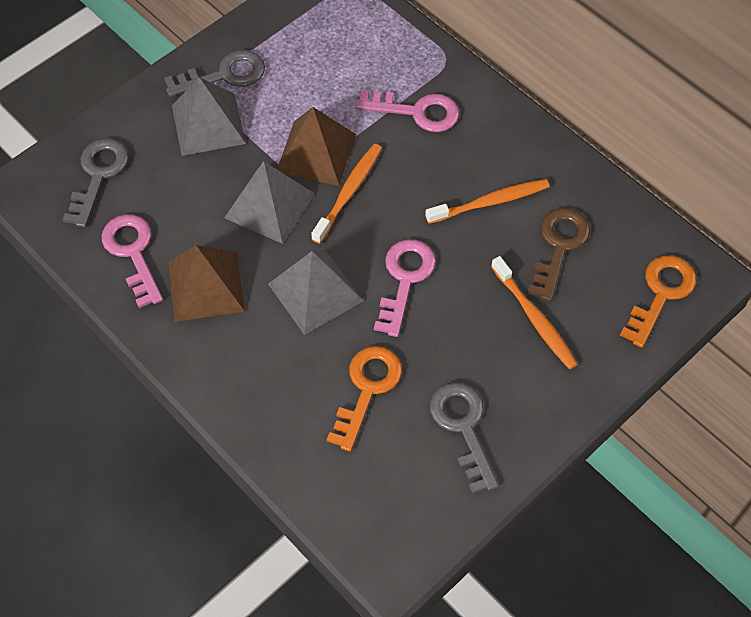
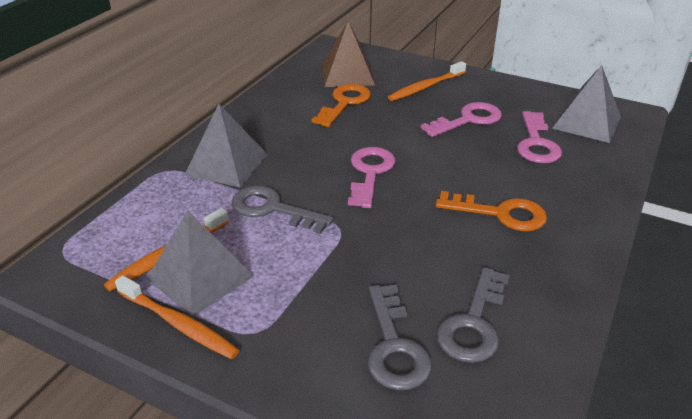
brown key: 1 -> 0
brown pyramid: 2 -> 1

